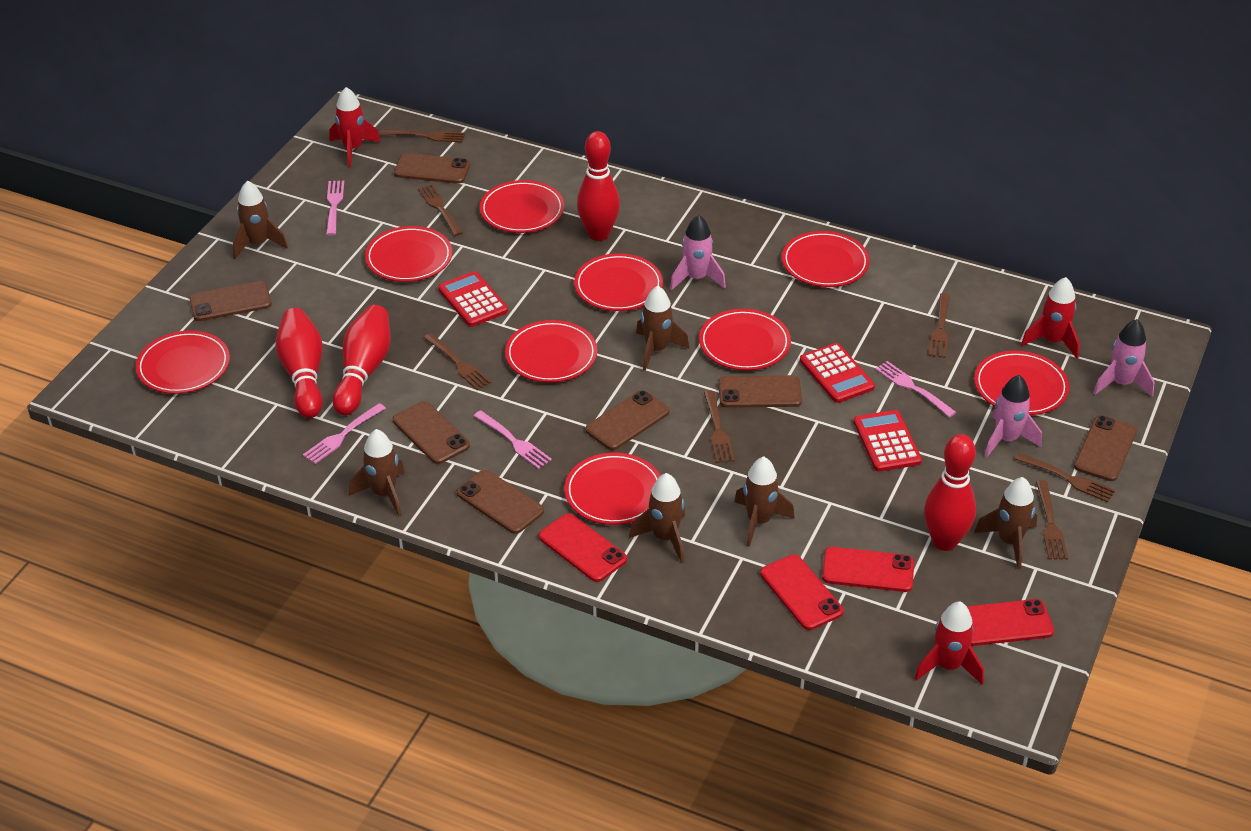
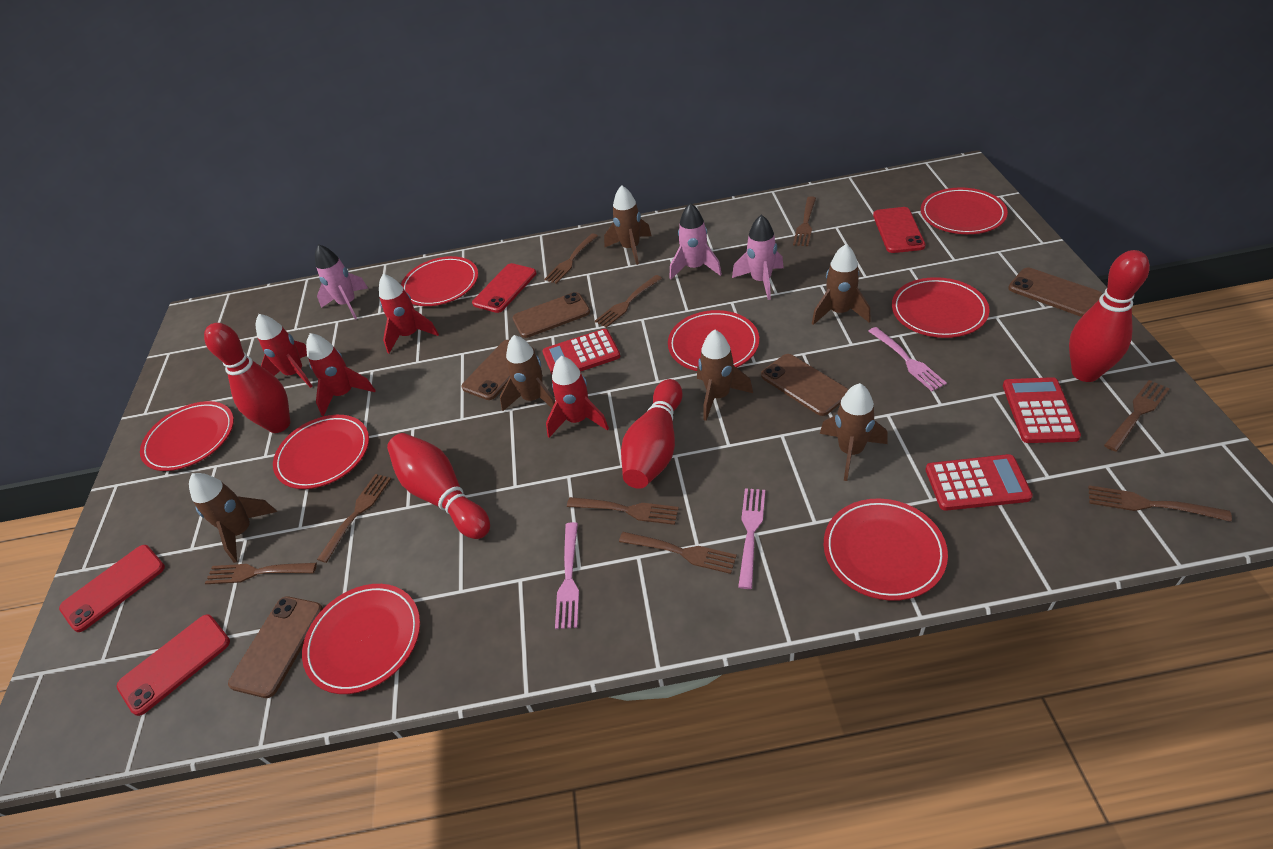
brown fork: 7 -> 9
brown phone: 7 -> 5
pink fork: 4 -> 3
red plate: 9 -> 8
red rocket: 3 -> 4

